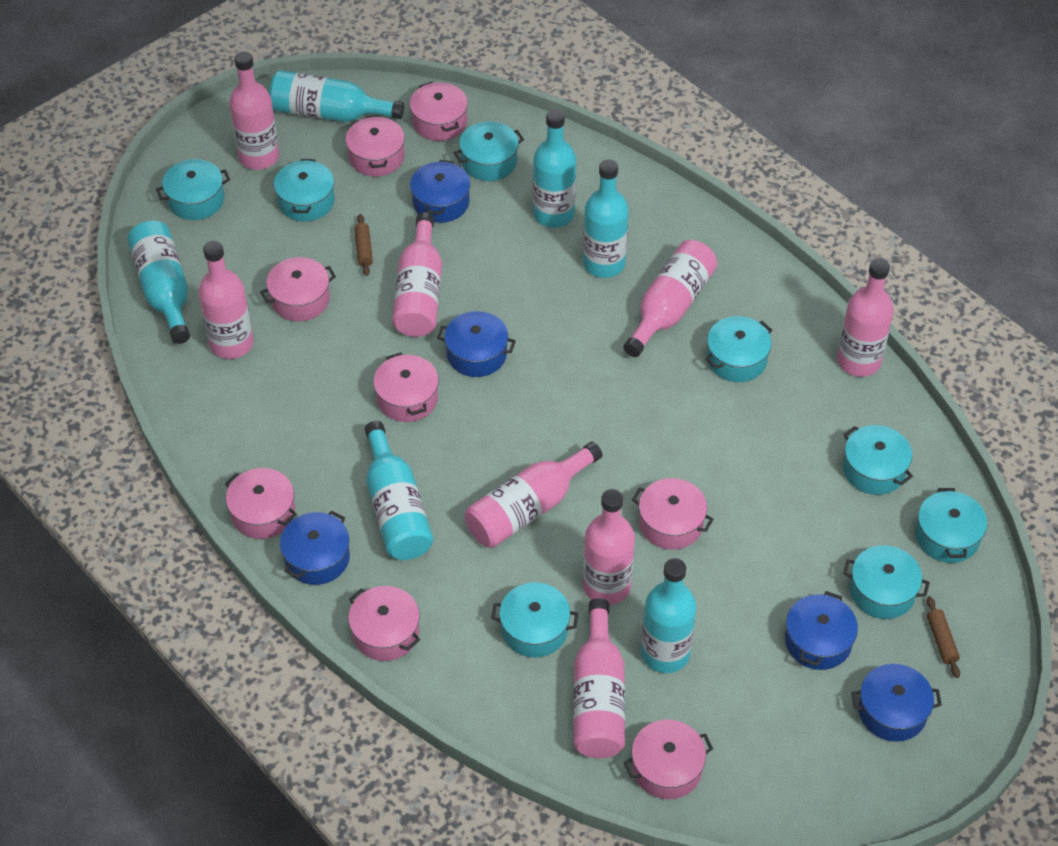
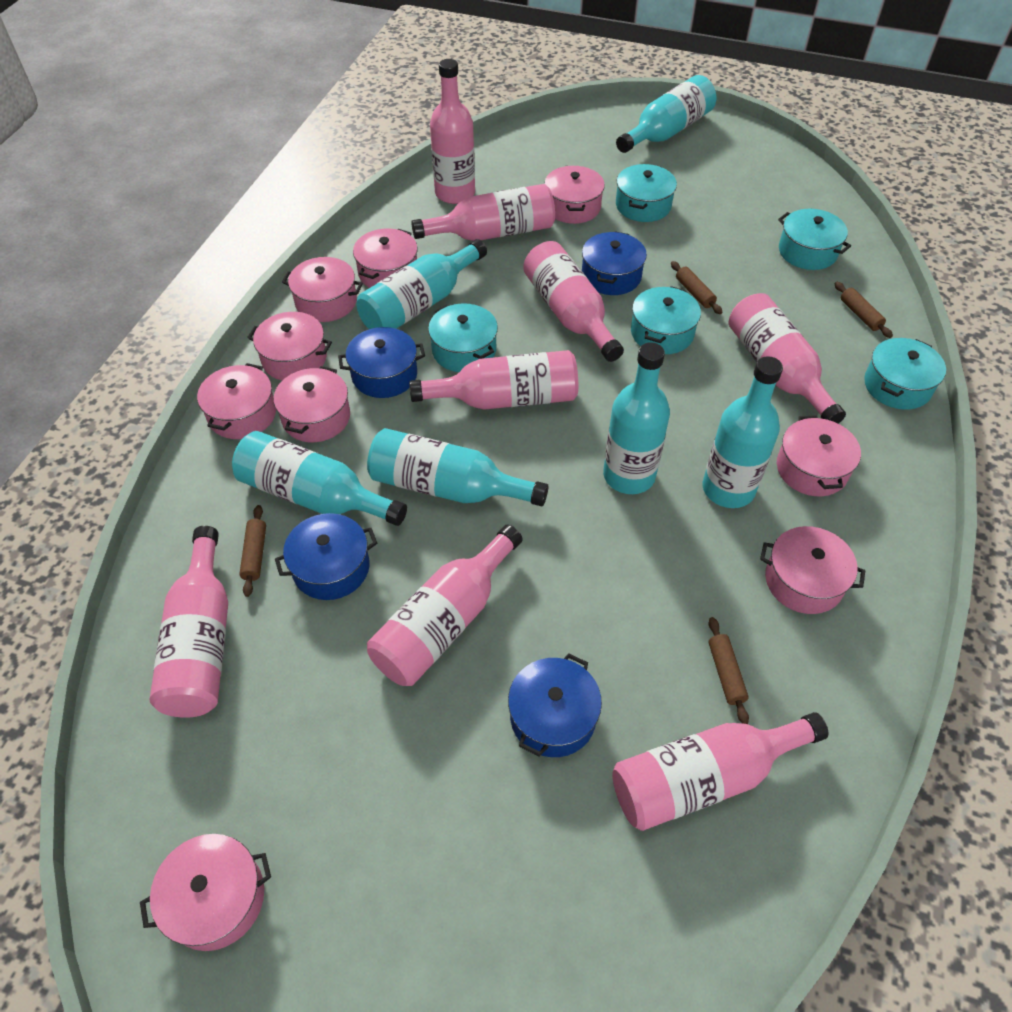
blue pot: 5 -> 4
brown rolling pin: 2 -> 4
pink pot: 8 -> 9
turquoise pot: 8 -> 5

